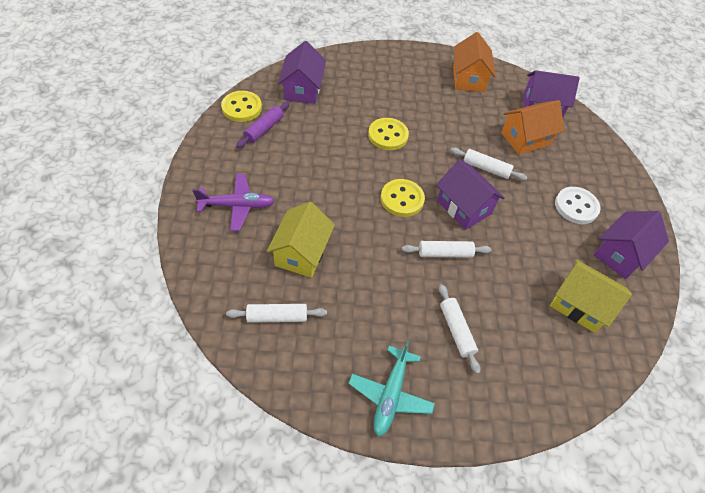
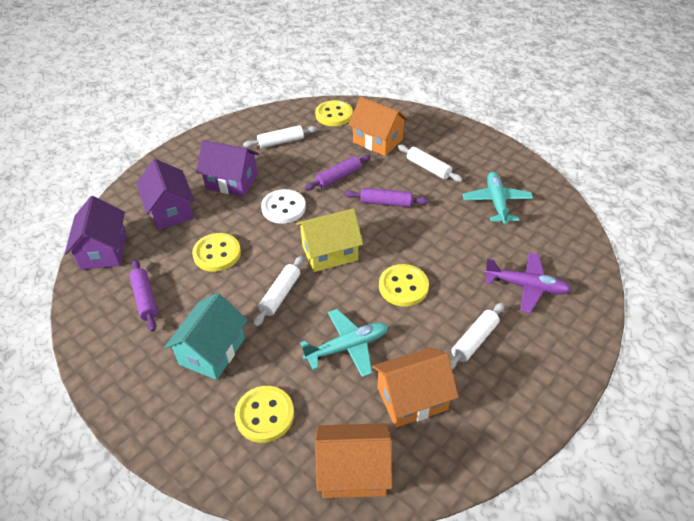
orange house: 2 -> 3
purple house: 4 -> 3
purple rolling pin: 1 -> 3
turquoise house: 0 -> 1
turquoise plane: 1 -> 2
yellow button: 3 -> 4
yellow house: 2 -> 1

